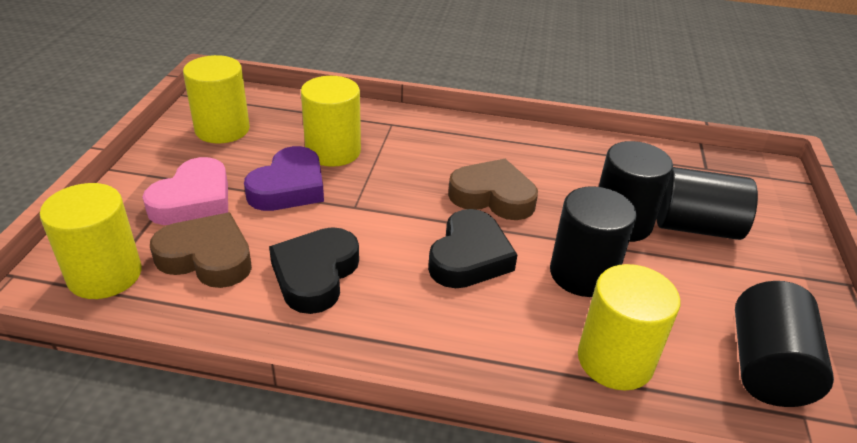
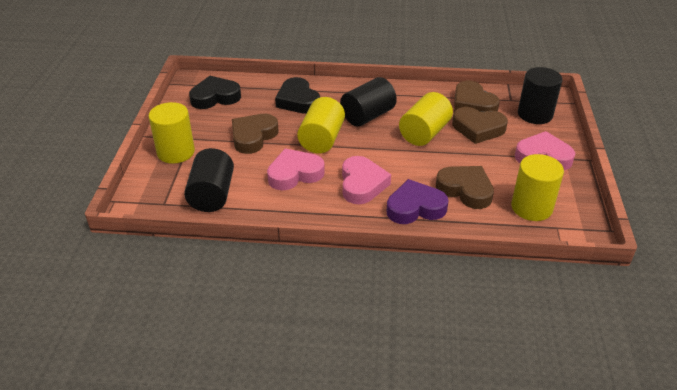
black cylinder: 4 -> 3
brown heart: 2 -> 4
pink heart: 1 -> 3

